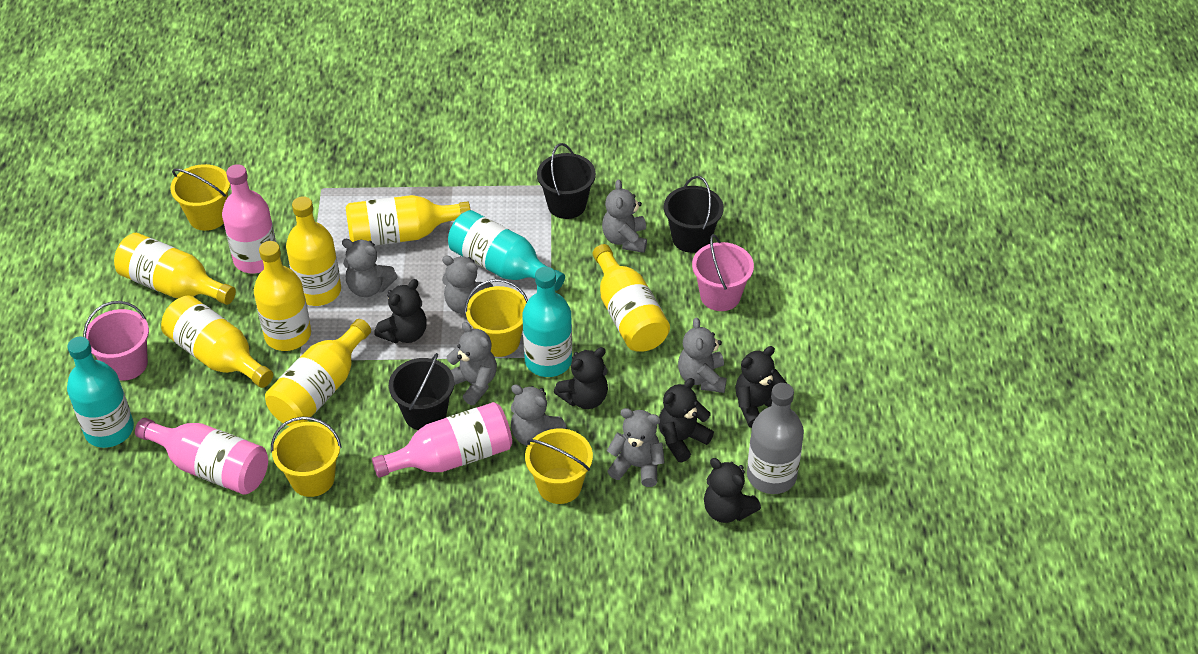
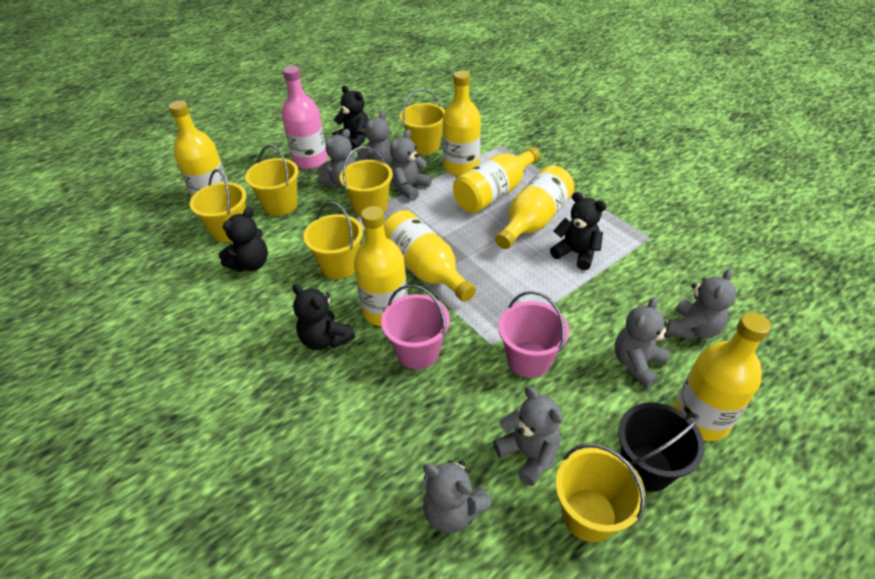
black bucket: 3 -> 1
black teddy bear: 5 -> 4
grey bottle: 1 -> 0
pink bottle: 3 -> 1
turquoise bottle: 3 -> 0
yellow bucket: 4 -> 6

